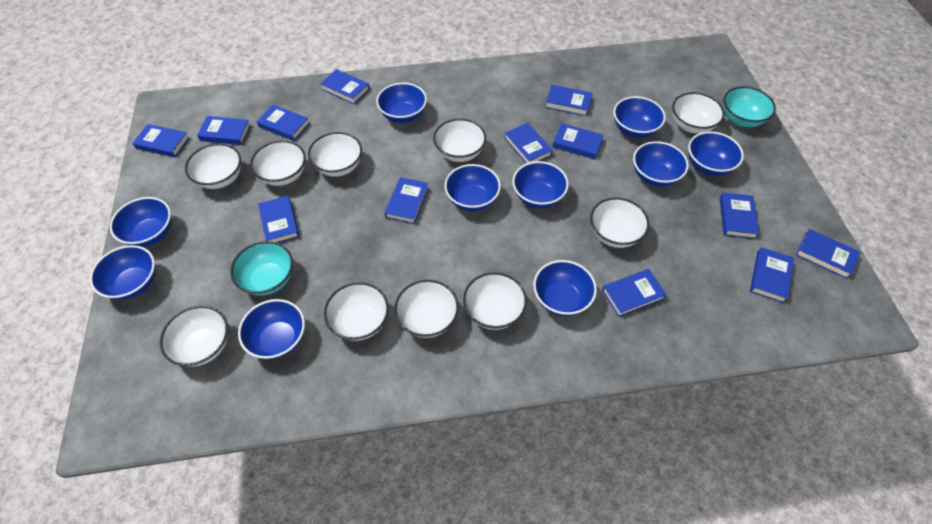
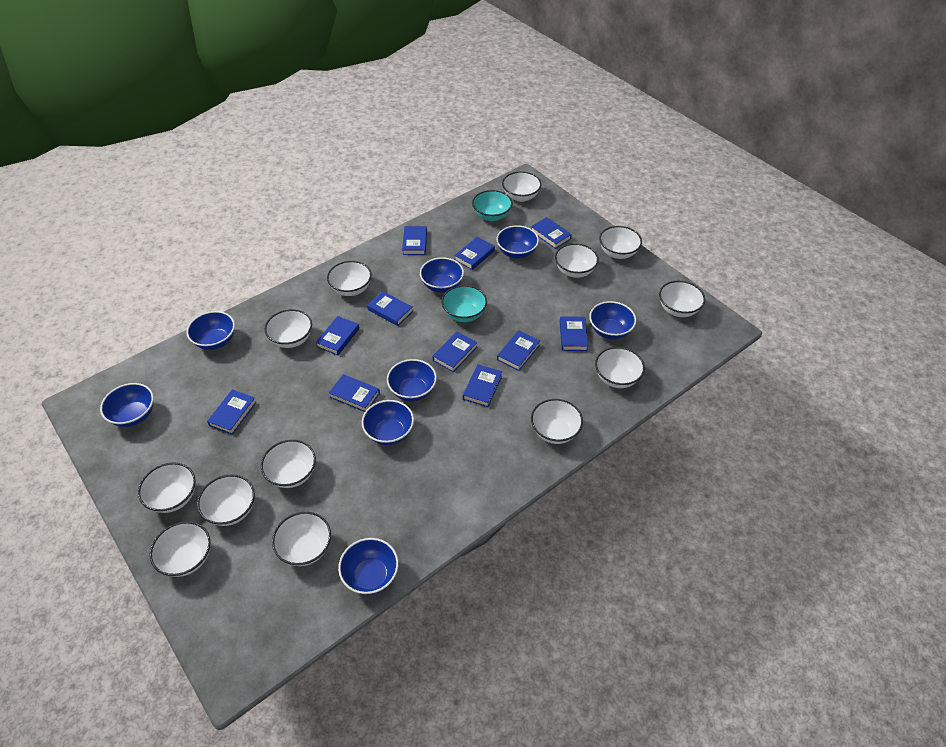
blue book: 13 -> 11
blue bowl: 10 -> 8
white bowl: 10 -> 13

